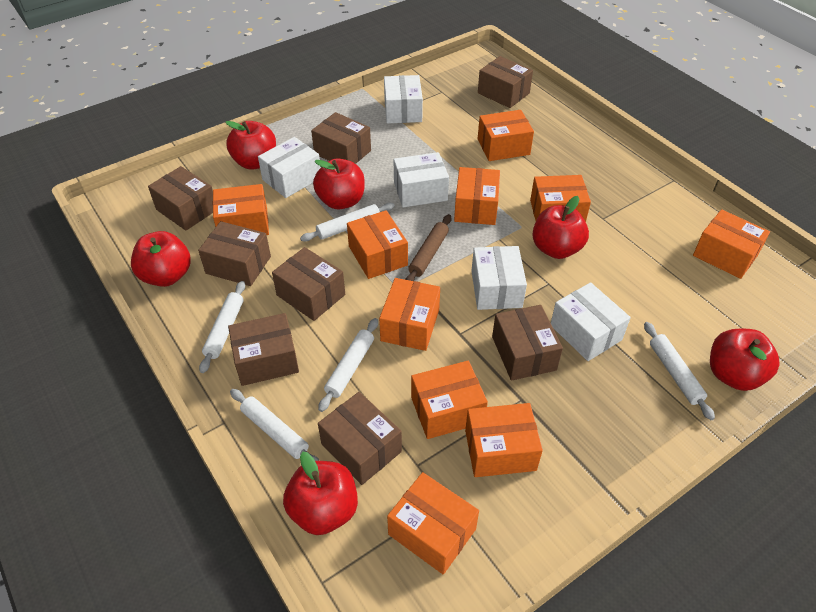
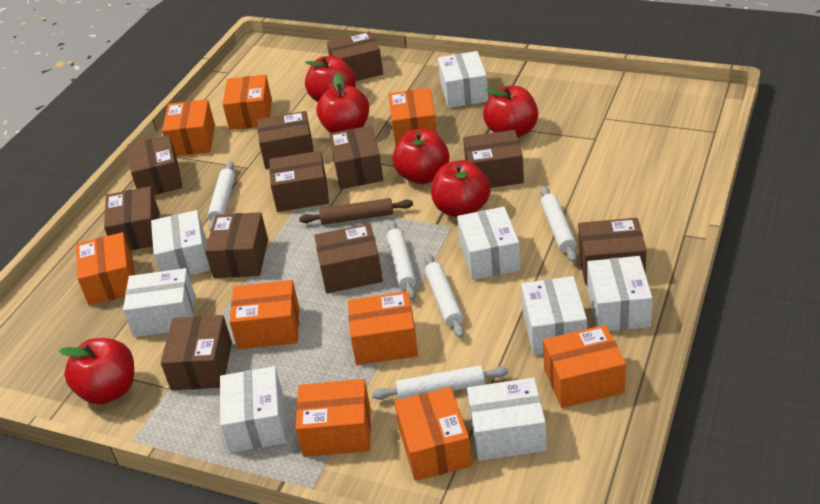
brown box: 8 -> 11
orange box: 10 -> 9
white box: 5 -> 8

